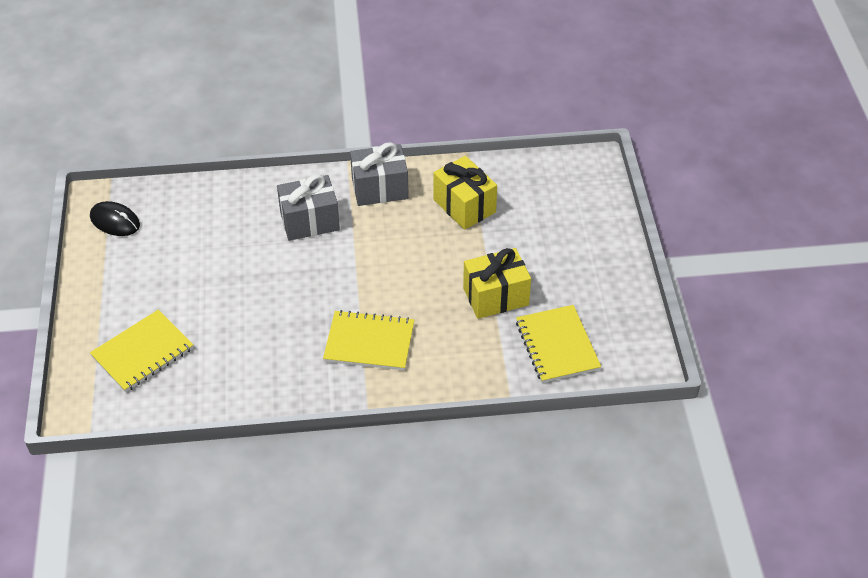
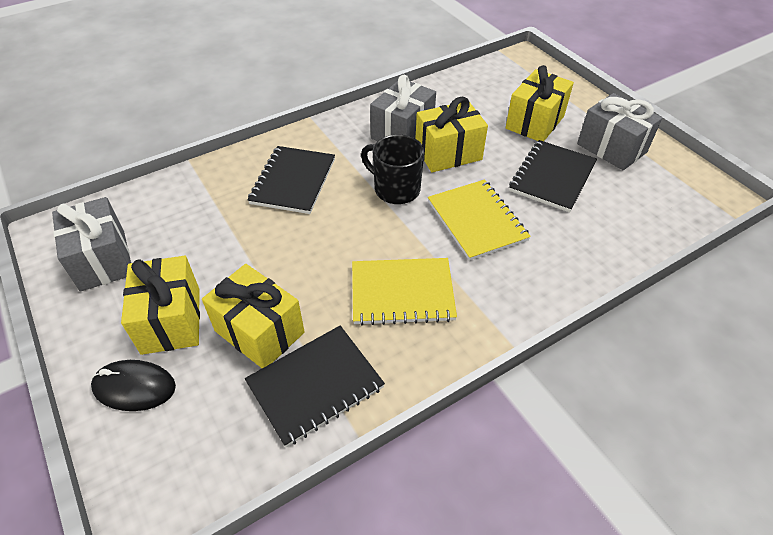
black mug: 0 -> 1
black notebook: 0 -> 3
grey gift: 2 -> 3
yellow gift: 2 -> 4
yellow notebook: 3 -> 2

